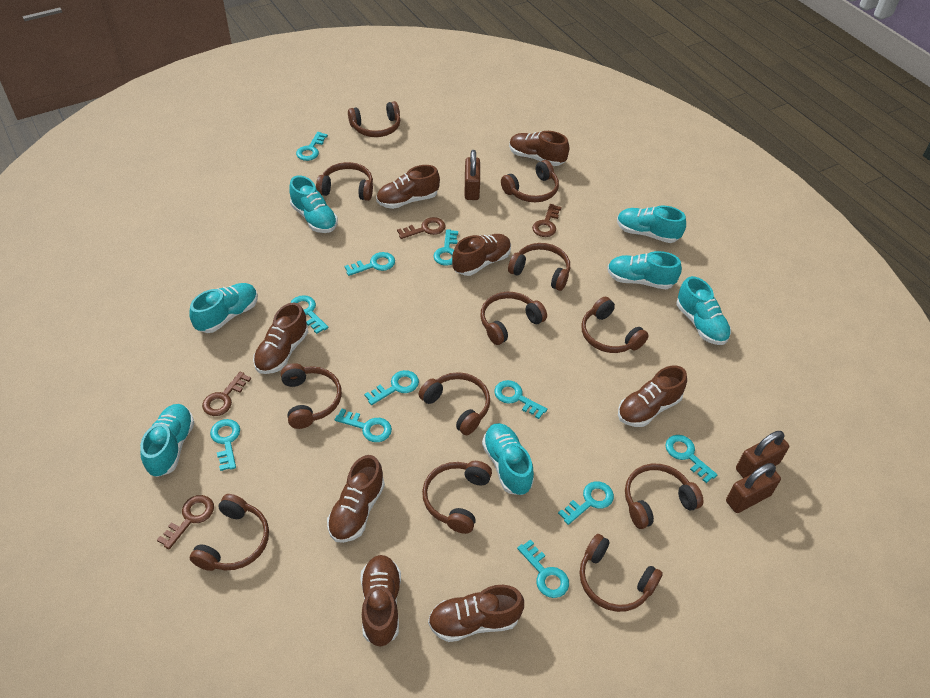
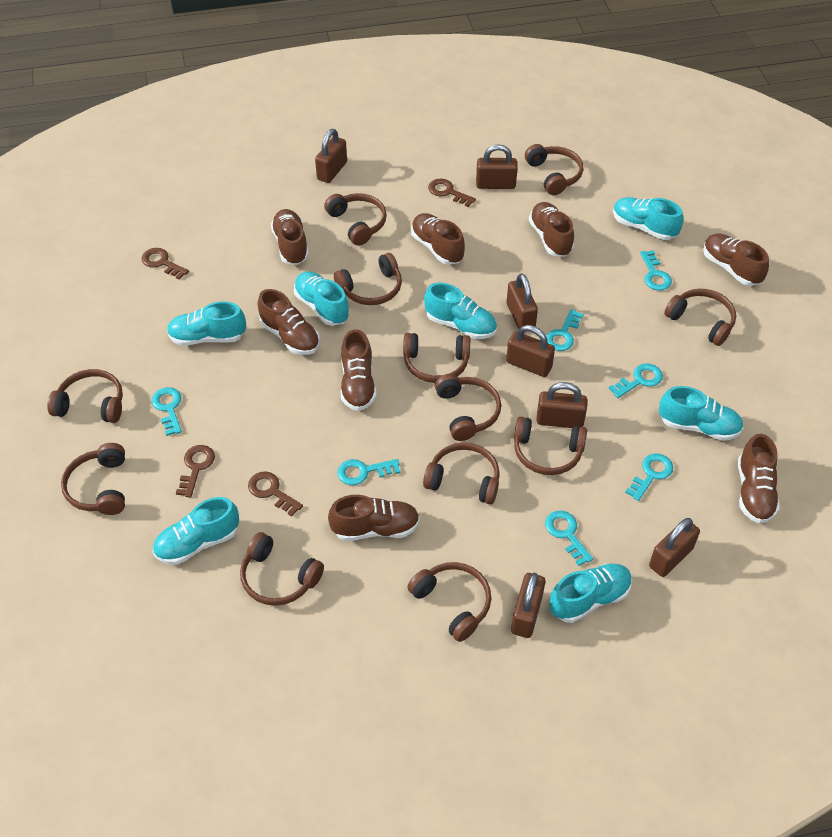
brown padlock: 3 -> 7
turquoise key: 11 -> 7

